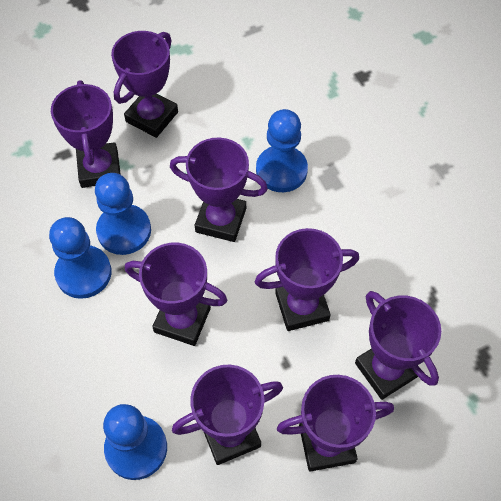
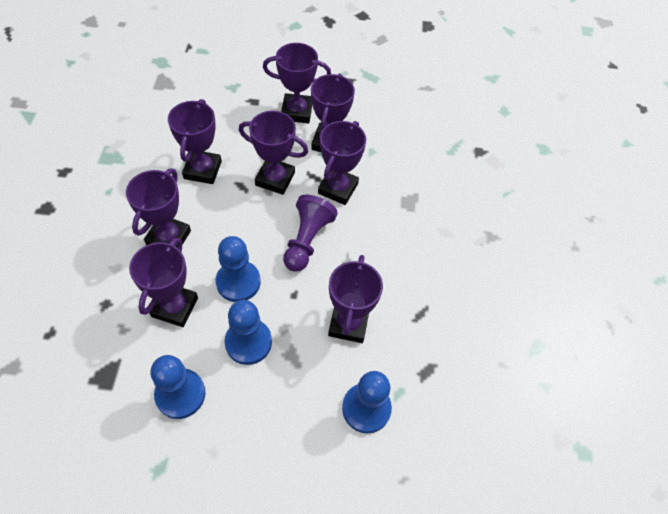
purple pawn: 0 -> 1

